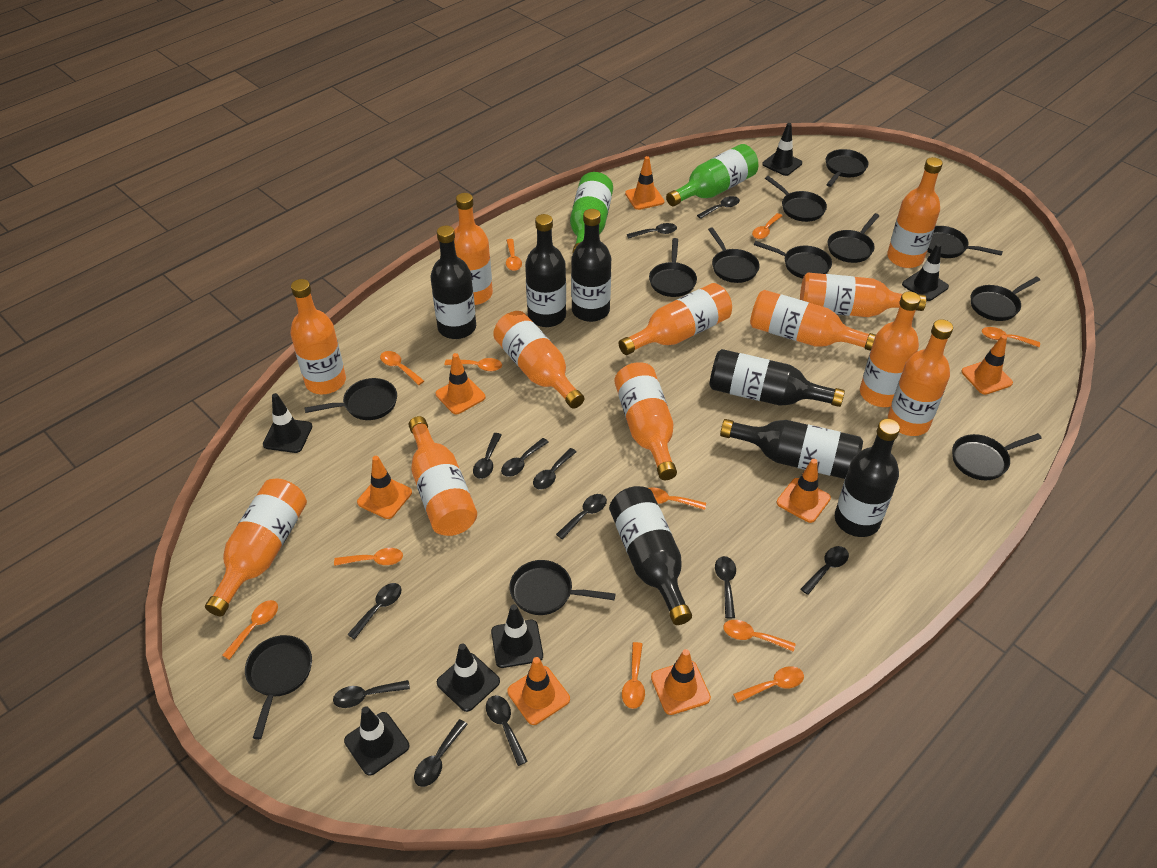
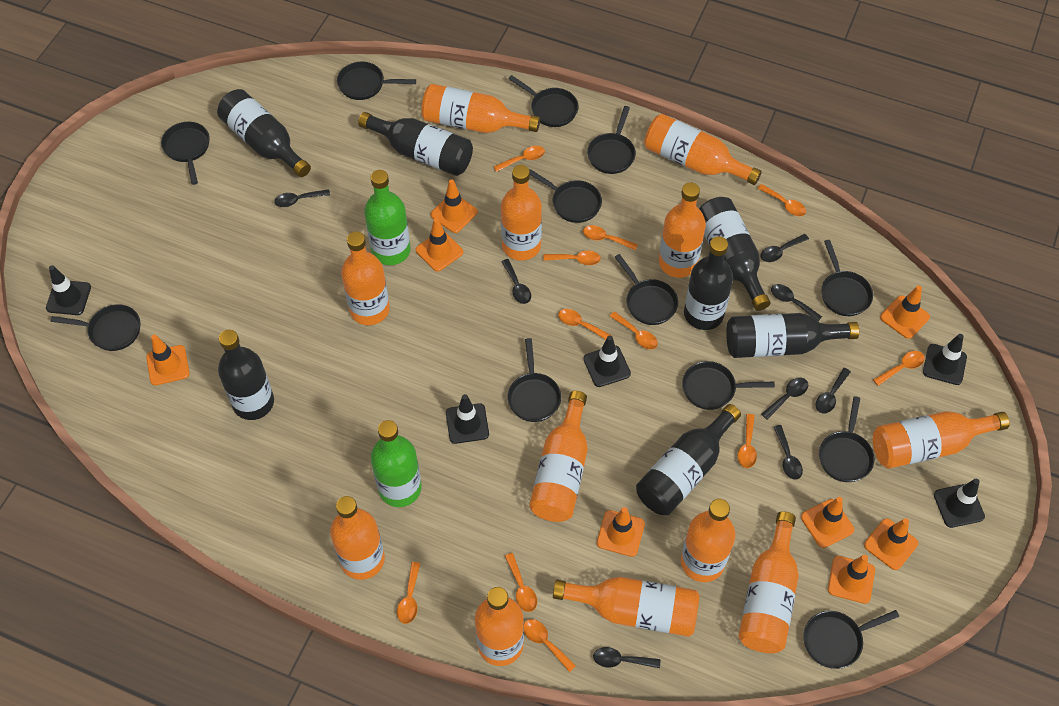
black spoon: 12 -> 8
black traffic cone: 6 -> 5
orange traffic cone: 7 -> 8

